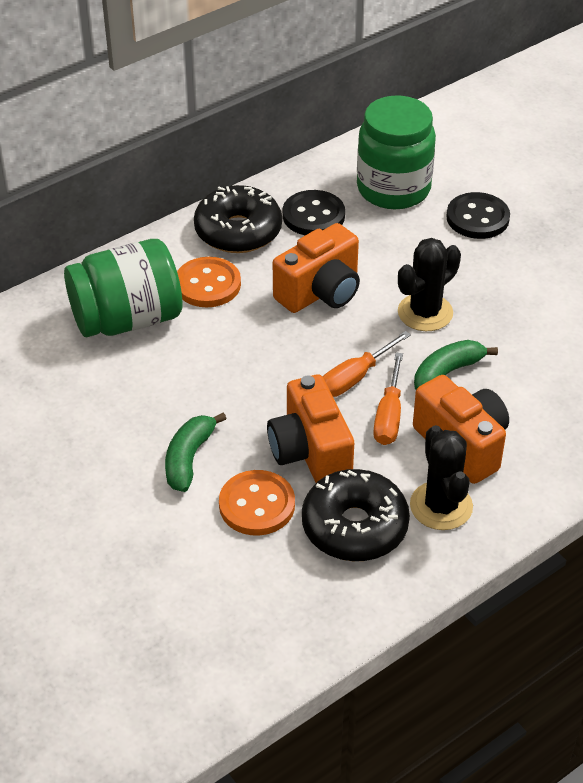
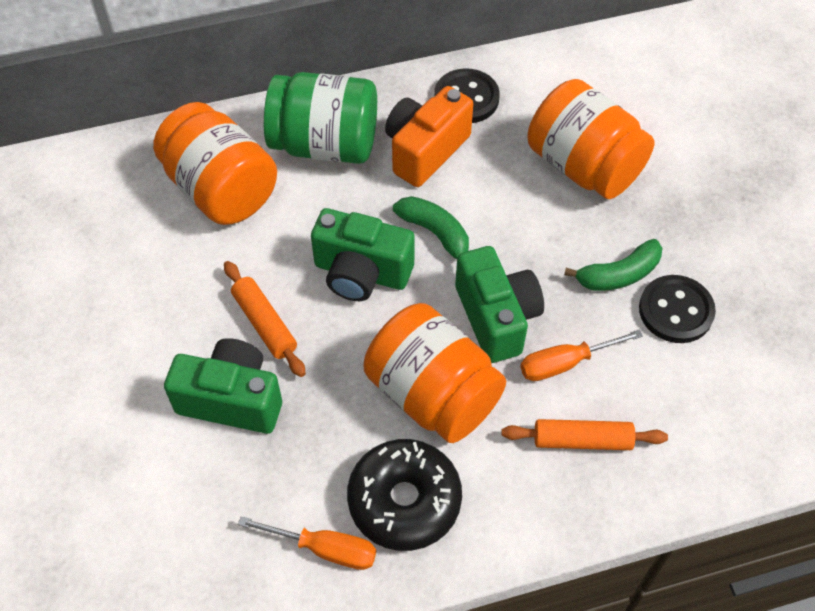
black cactus: 2 -> 0
black donut: 2 -> 1
green camera: 0 -> 3
green jar: 2 -> 1
orange button: 2 -> 0
orange camera: 3 -> 1
orange jar: 0 -> 3
orange rolling pin: 0 -> 2

